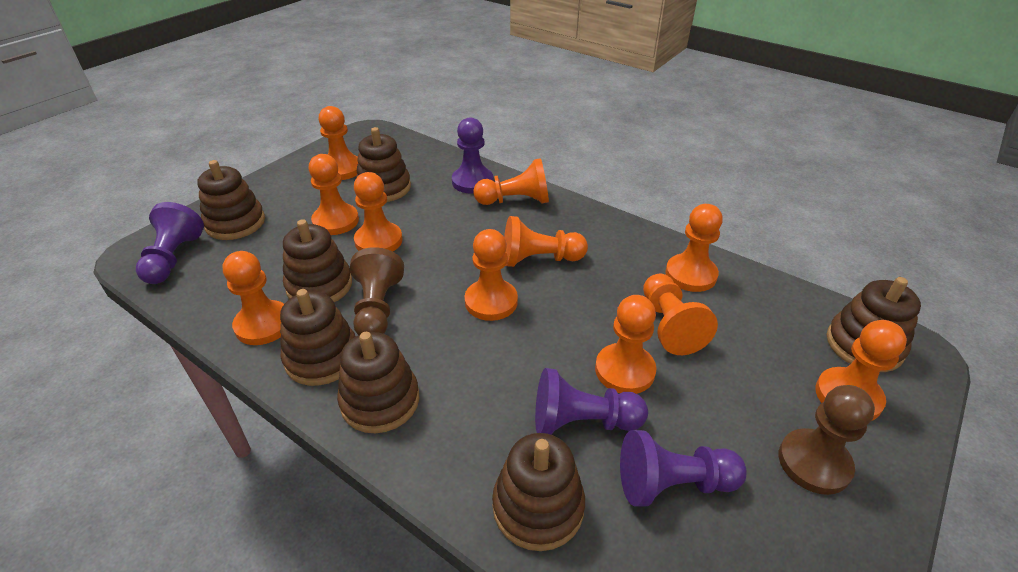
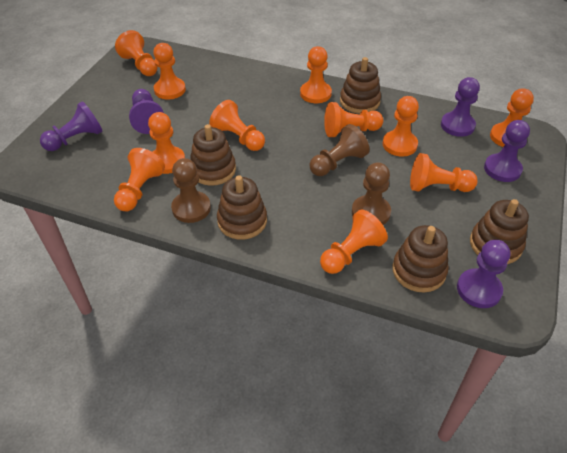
brown pawn: 2 -> 3
brown stacking toy: 7 -> 5
purple pawn: 4 -> 5

